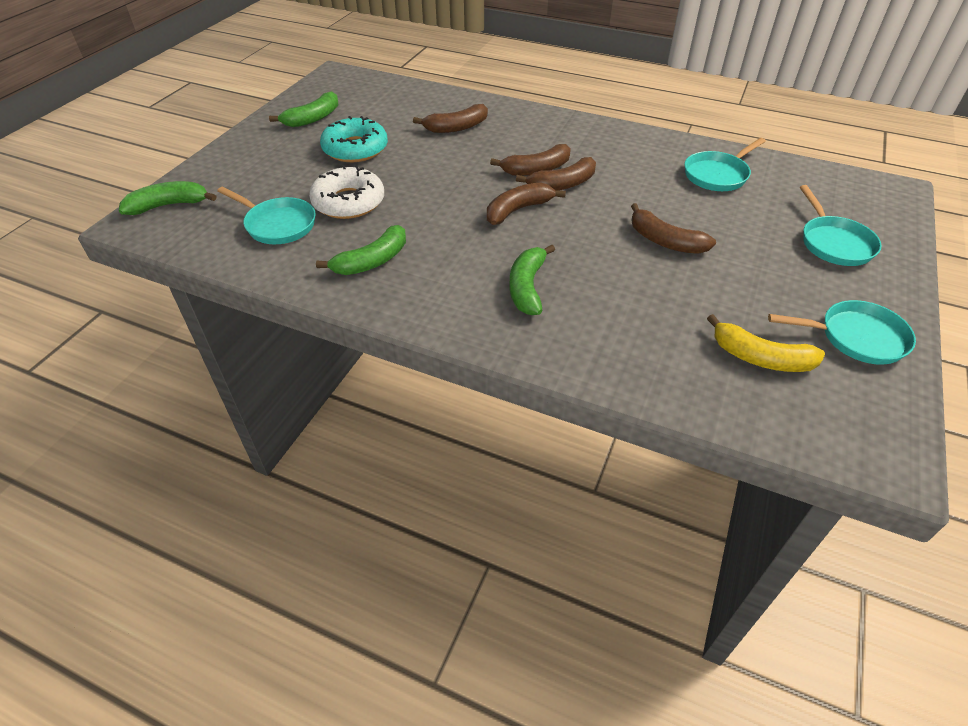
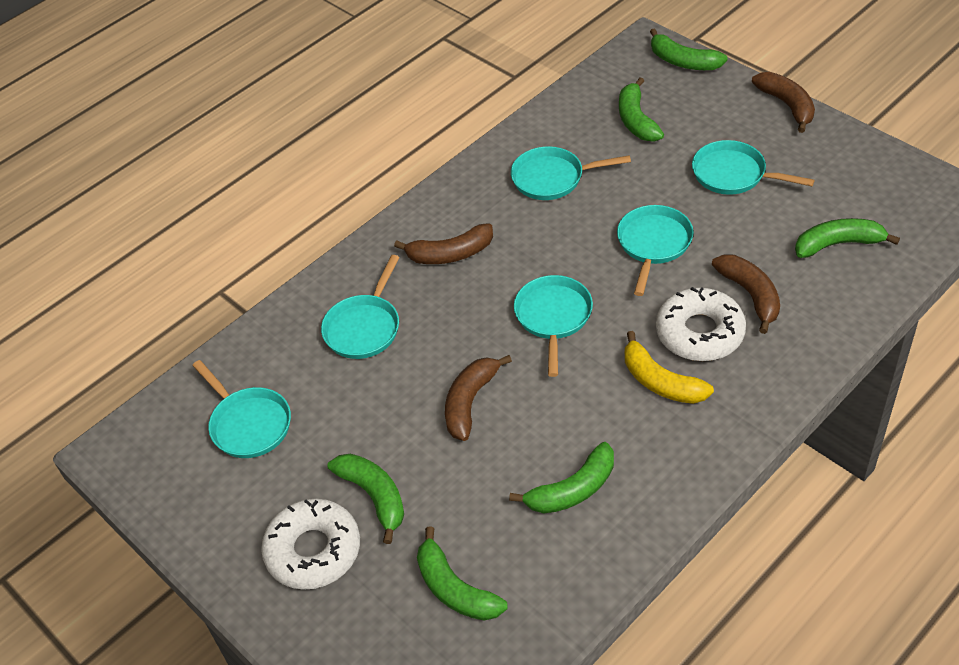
brown banana: 5 -> 4
green banana: 4 -> 6
turquoise donut: 1 -> 0
turquoise pan: 4 -> 6
white donut: 1 -> 2

